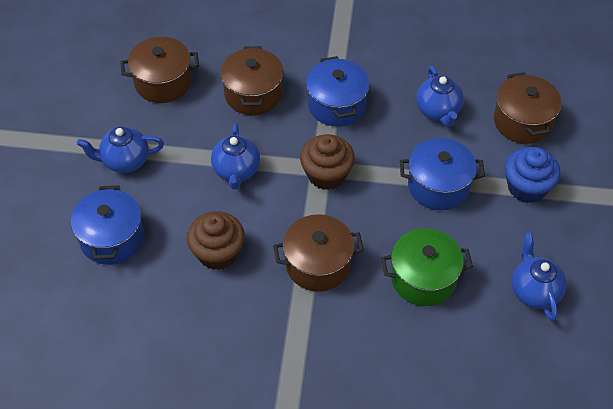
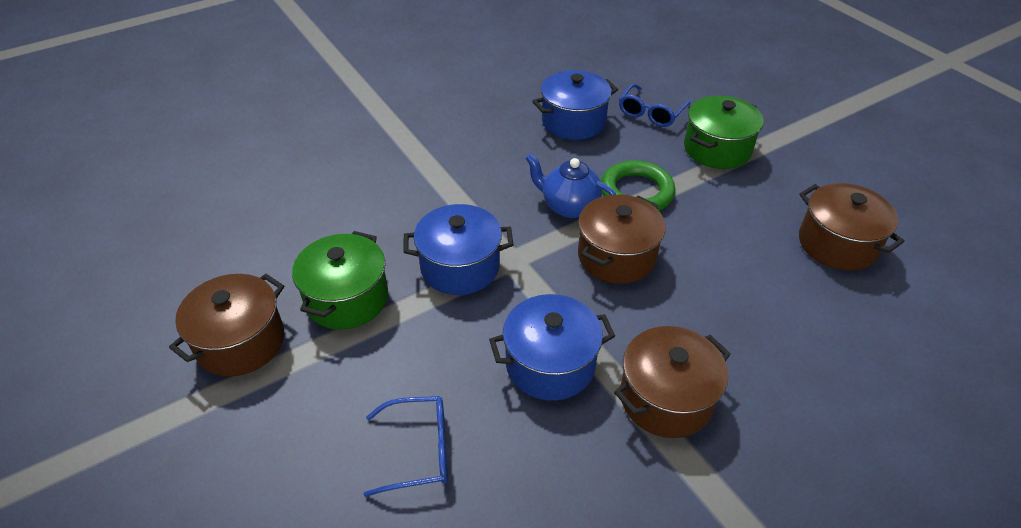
blue cupcake: 1 -> 0
blue glasses: 0 -> 2
blue teapot: 4 -> 1
brown cupcake: 2 -> 0
green pot: 1 -> 2
green ring: 0 -> 1

